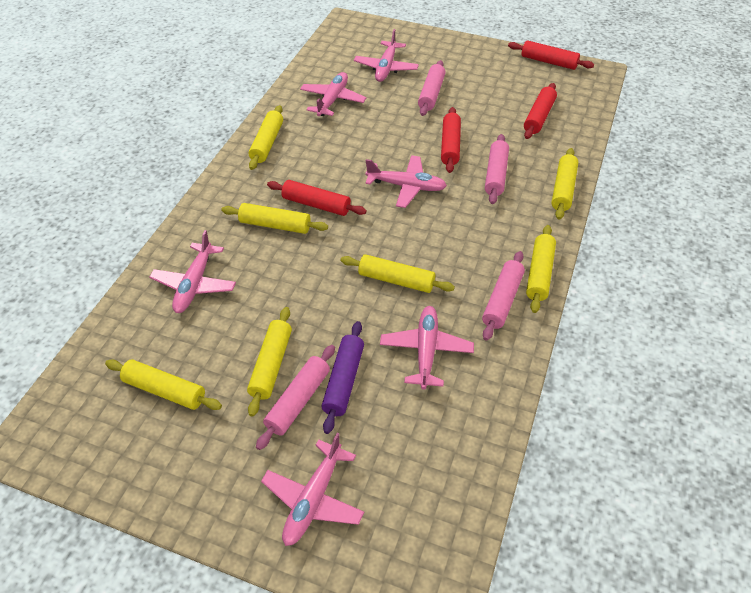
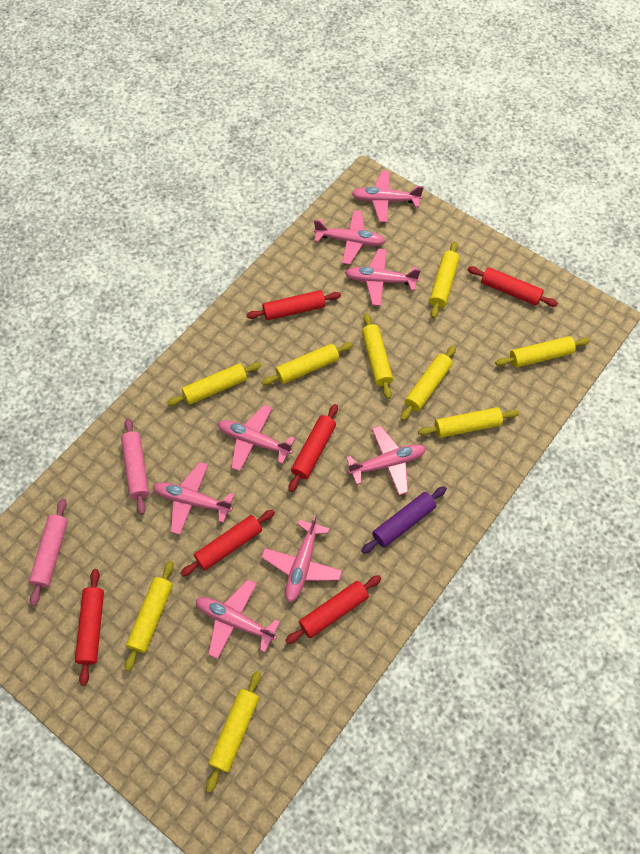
pink plane: 6 -> 8
pink rolling pin: 4 -> 2
red rolling pin: 4 -> 6
yellow rolling pin: 7 -> 9

